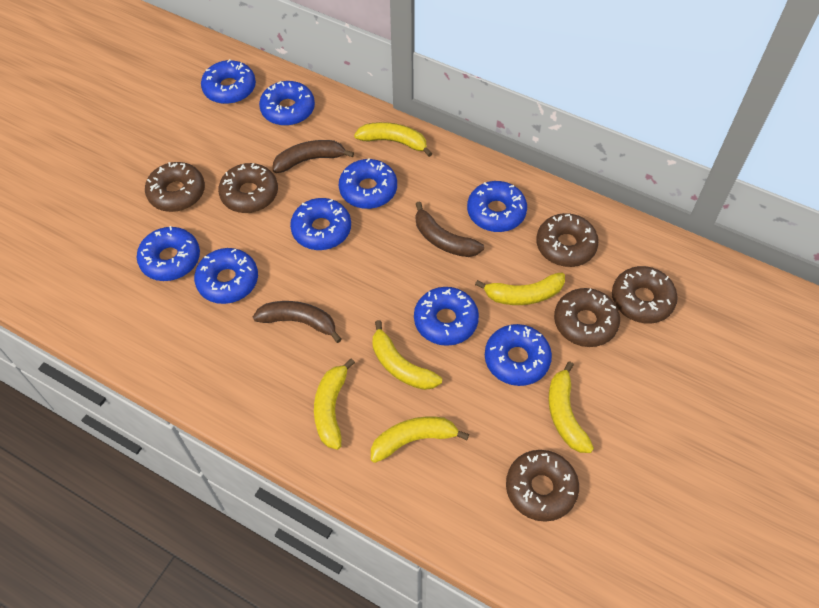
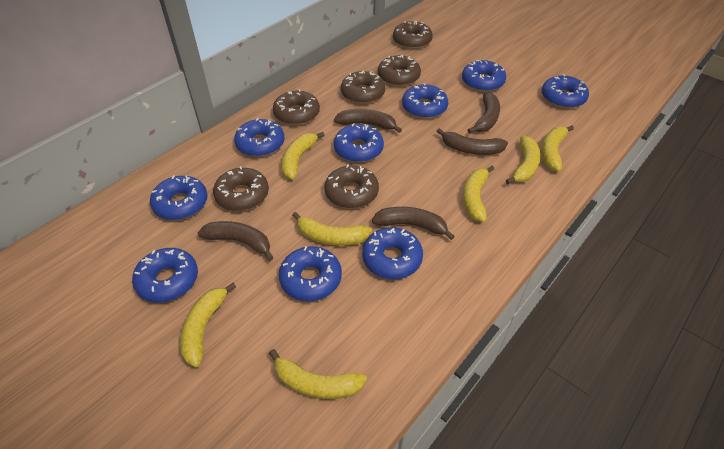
brown banana: 3 -> 5
yellow banana: 6 -> 7

